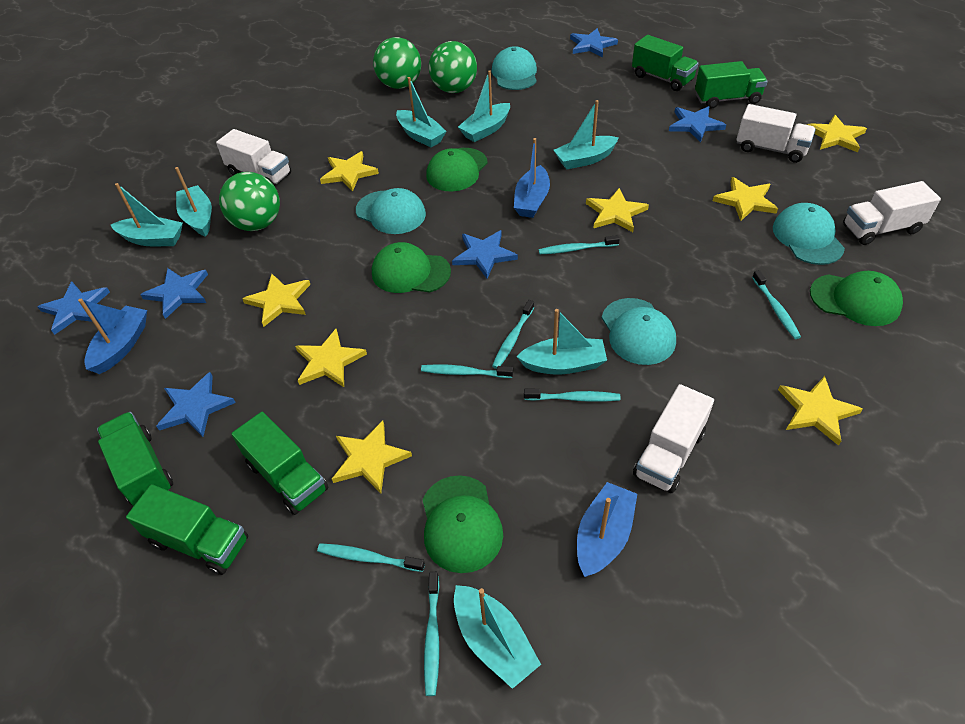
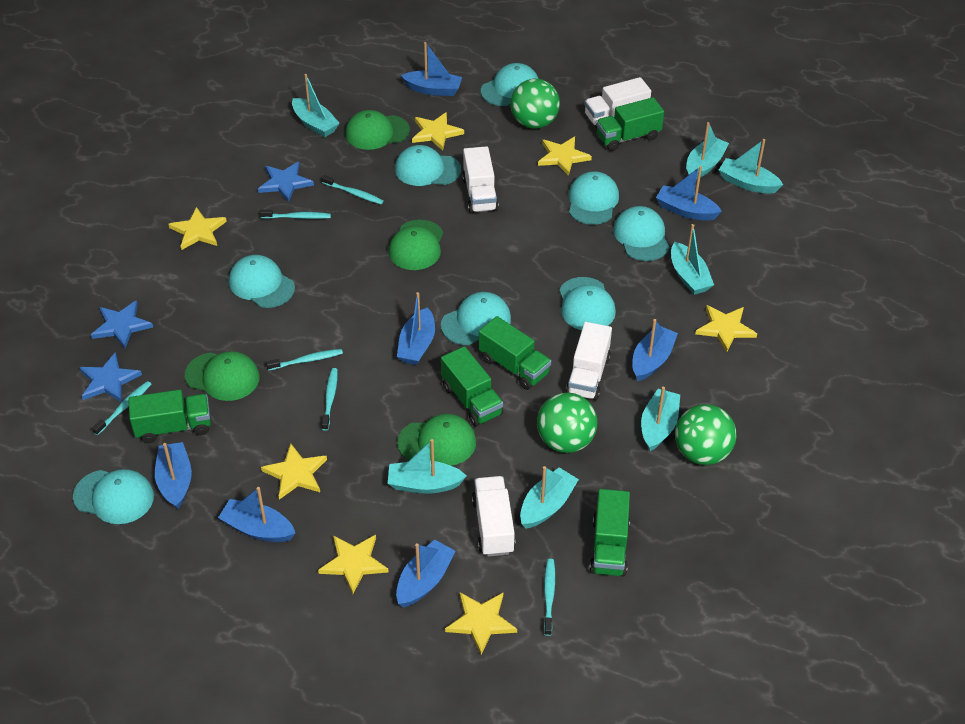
blue boat: 3 -> 7
blue star: 6 -> 3
turquoise cap: 4 -> 8
turquoise toothbrush: 7 -> 6
yellow star: 8 -> 7

